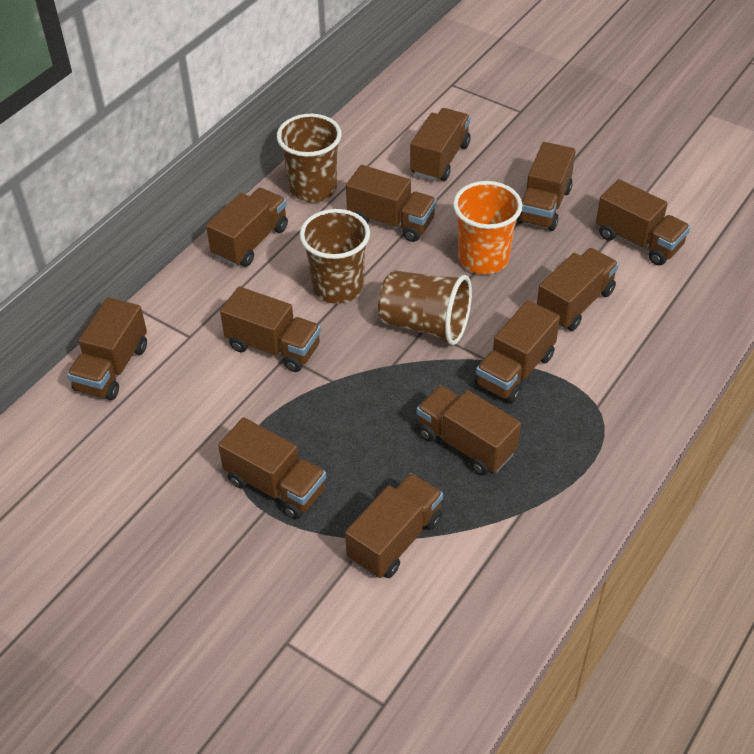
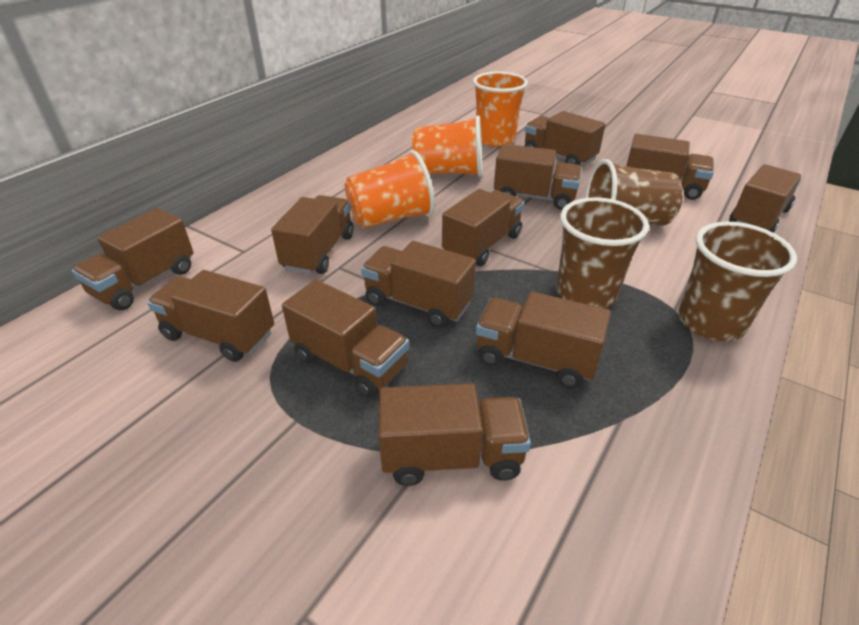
orange cup: 1 -> 3

